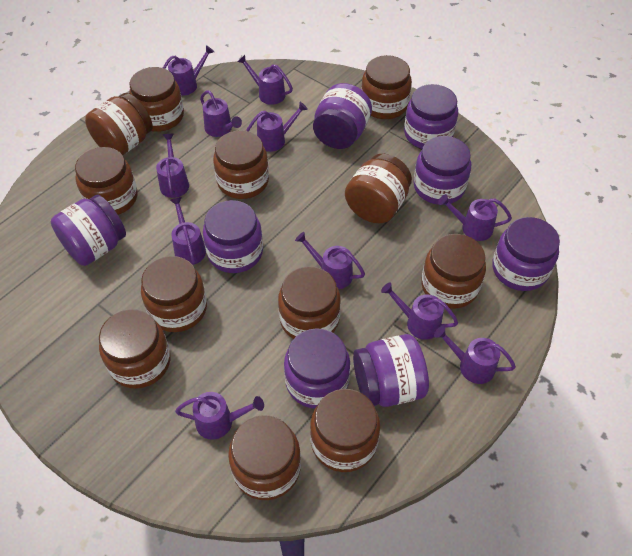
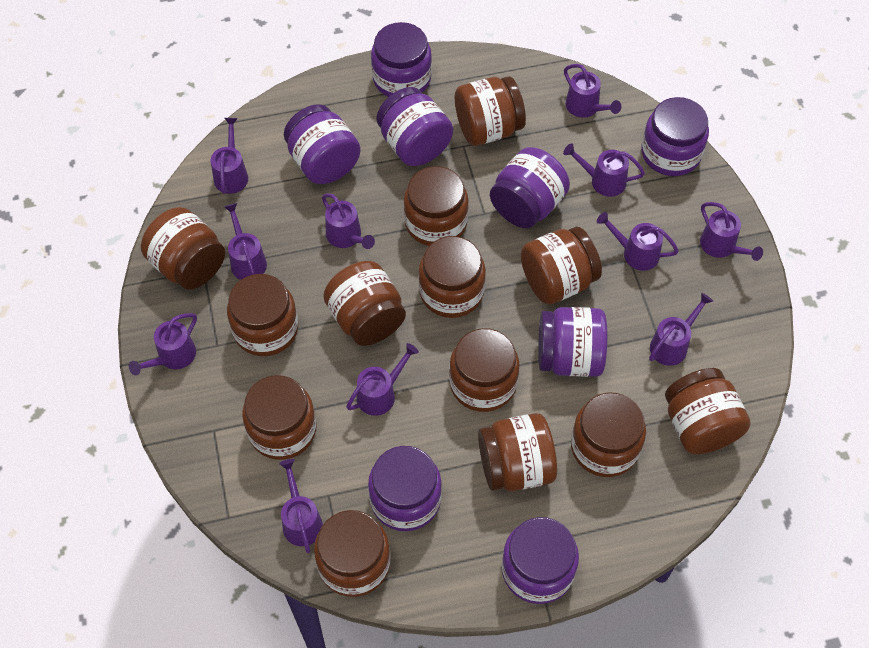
brown jar: 12 -> 13

